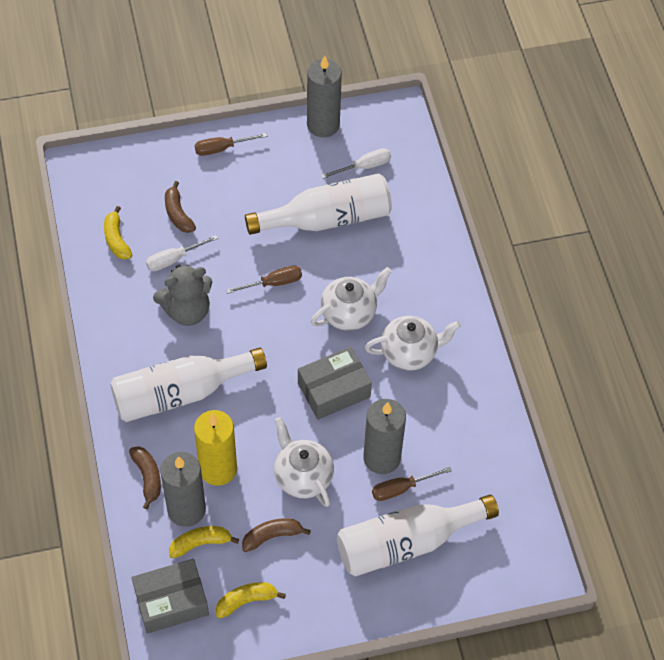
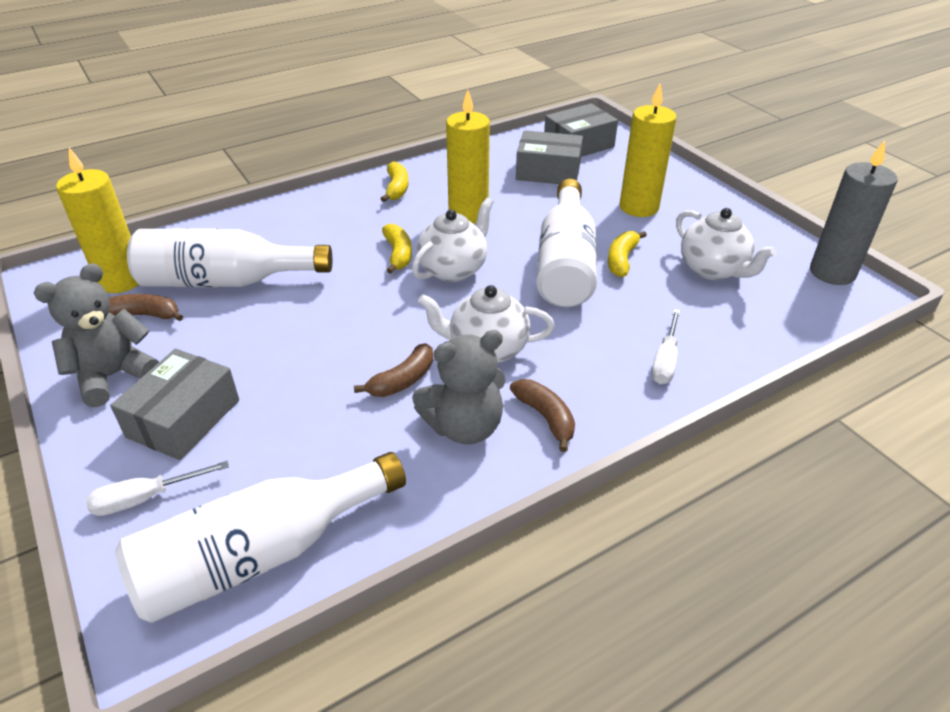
brown screwdriver: 3 -> 0
grey box: 2 -> 3
grey candle: 3 -> 1
grey teddy bear: 1 -> 2
yellow candle: 1 -> 3

